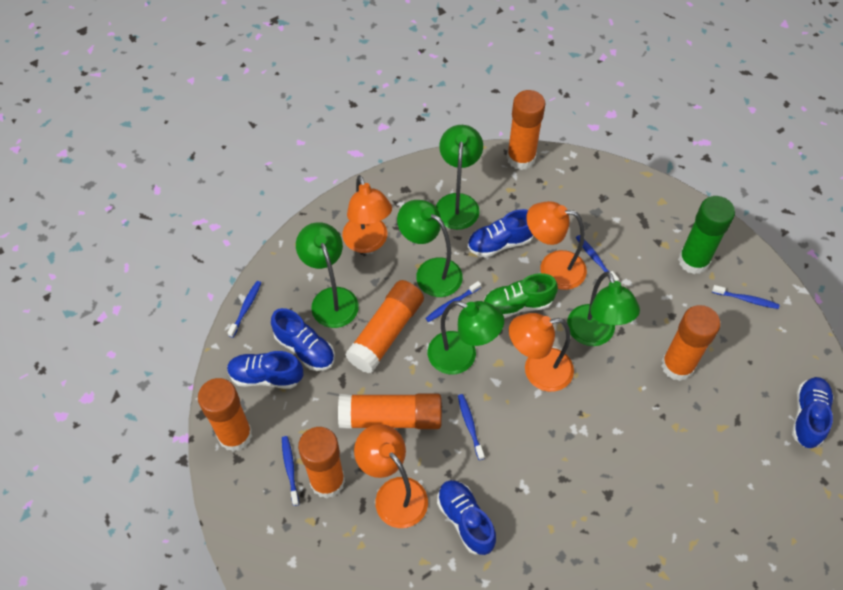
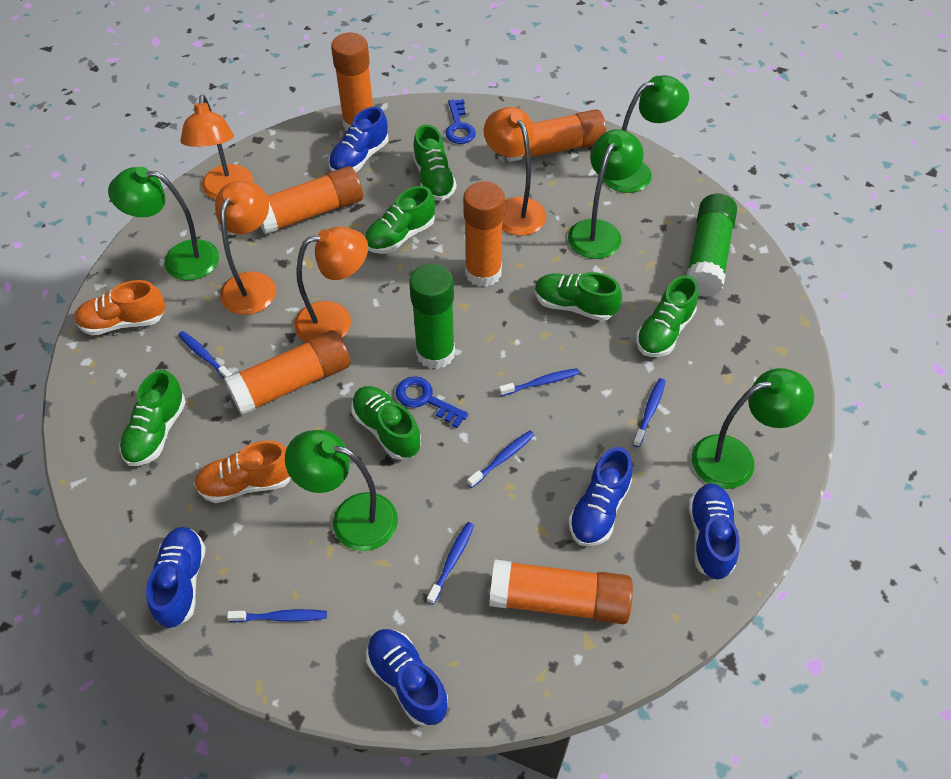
blue key: 0 -> 2
green glue stick: 1 -> 2
green shoe: 1 -> 6
orange shoe: 0 -> 2

